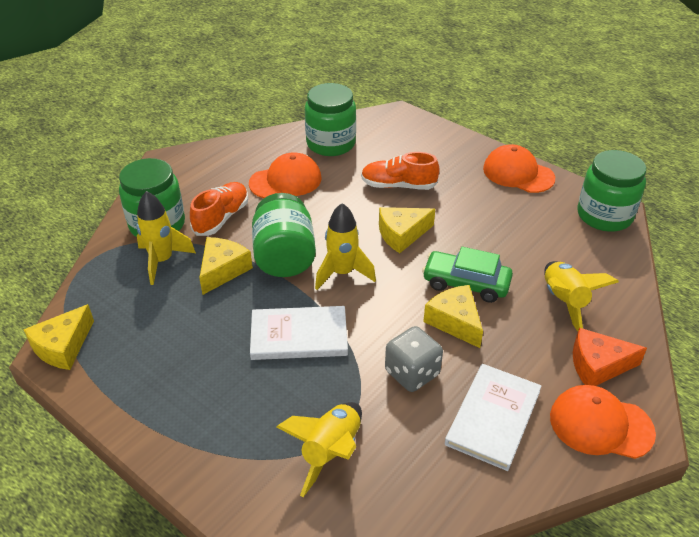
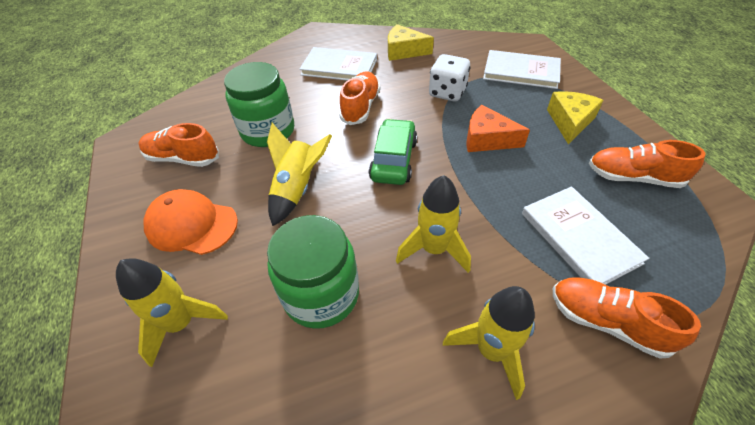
green jar: 4 -> 2
grey dice: 1 -> 0
orange cap: 3 -> 1
orange shoe: 2 -> 4
white book: 2 -> 3
white dice: 0 -> 1
yellow cheese: 4 -> 2

